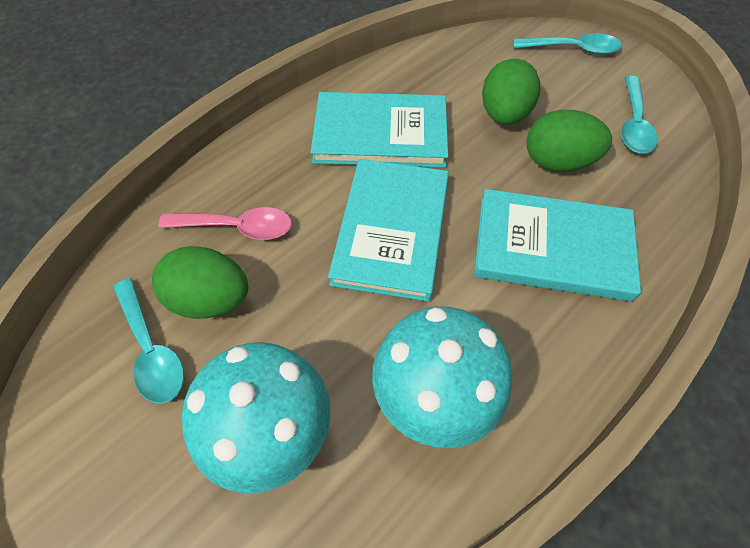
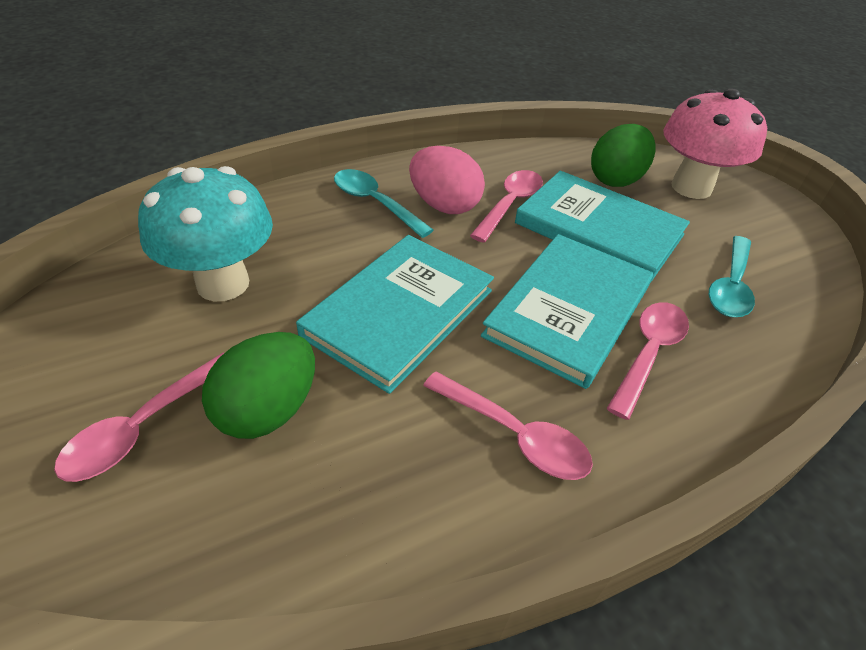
green egg: 3 -> 2
pink egg: 0 -> 1
pink mushroom: 0 -> 1
pink spoon: 1 -> 4
turquoise mushroom: 2 -> 1
turquoise spoon: 3 -> 2

